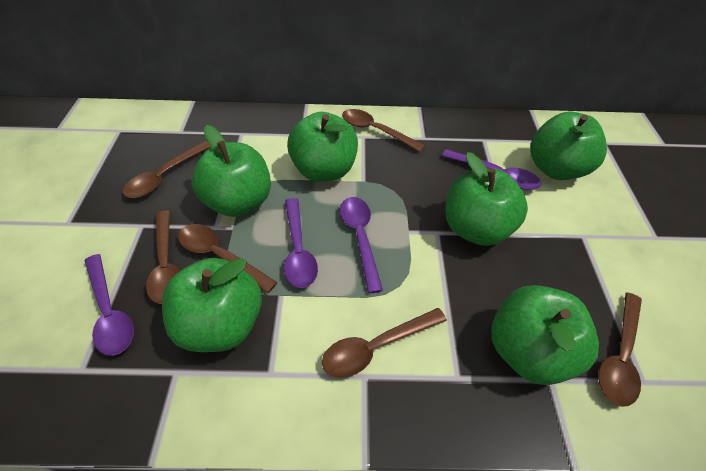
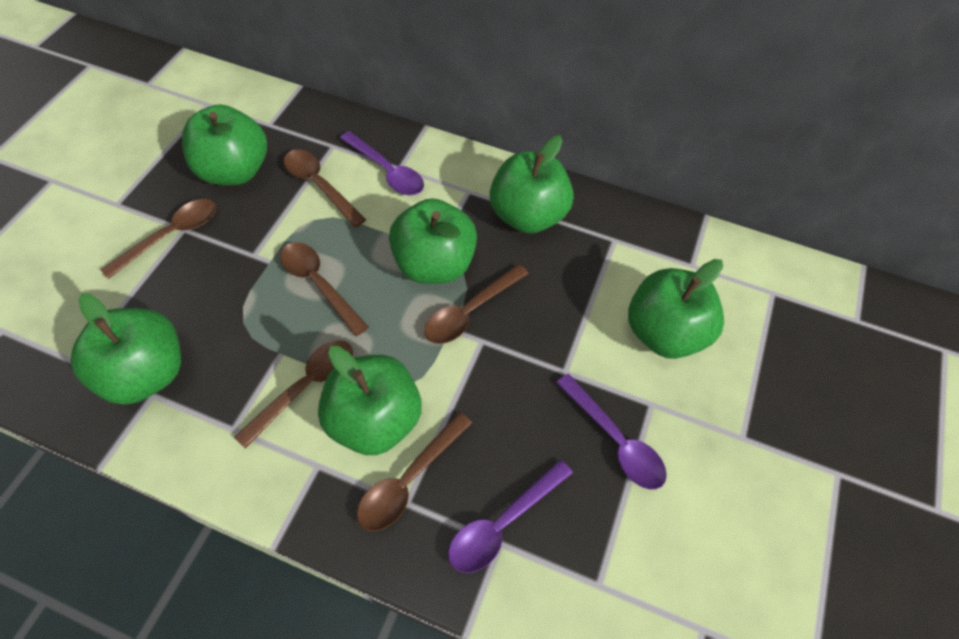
purple spoon: 4 -> 3

